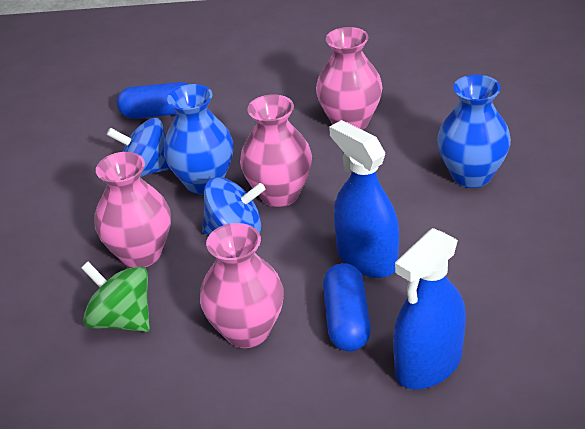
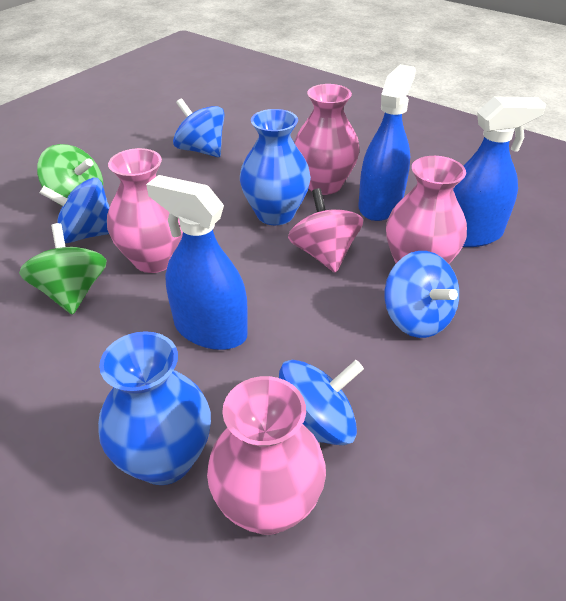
blue capsule: 2 -> 0
blue spinning top: 2 -> 4
blue spray bottle: 2 -> 3
green spinning top: 1 -> 2
pink spinning top: 0 -> 1

